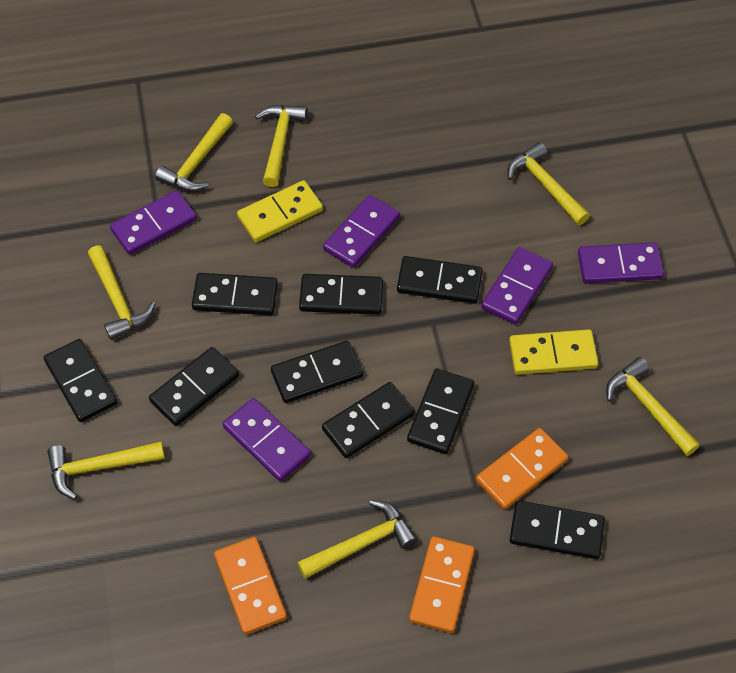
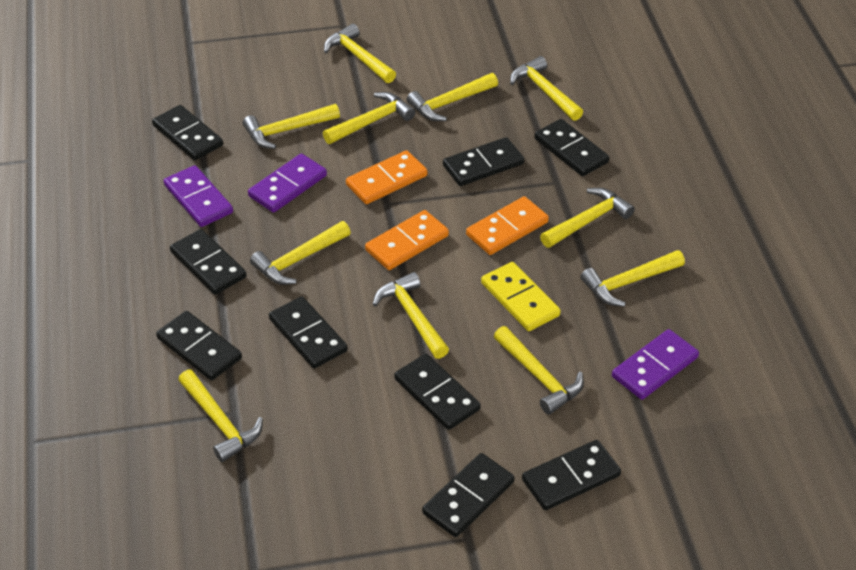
purple domino: 5 -> 3
yellow domino: 2 -> 1
yellow hammer: 7 -> 11

